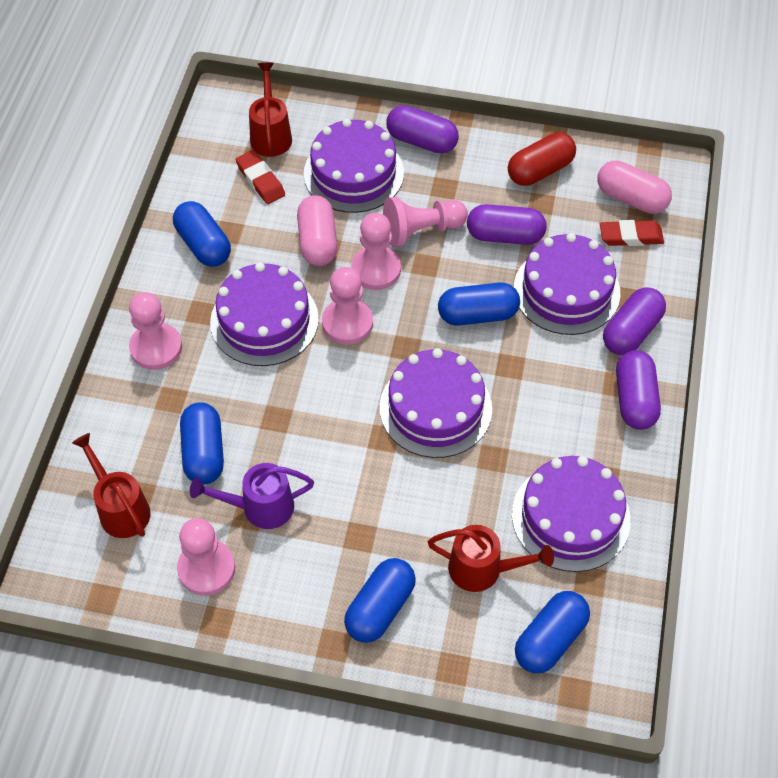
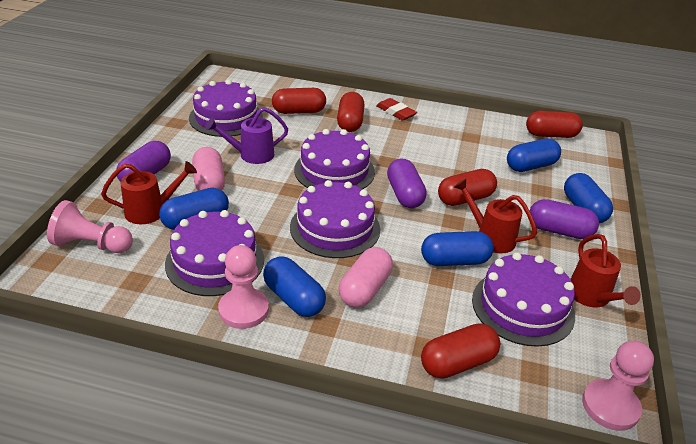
pink pawn: 5 -> 3
purple capsule: 4 -> 3
red capsule: 1 -> 5
red eraser: 2 -> 1

